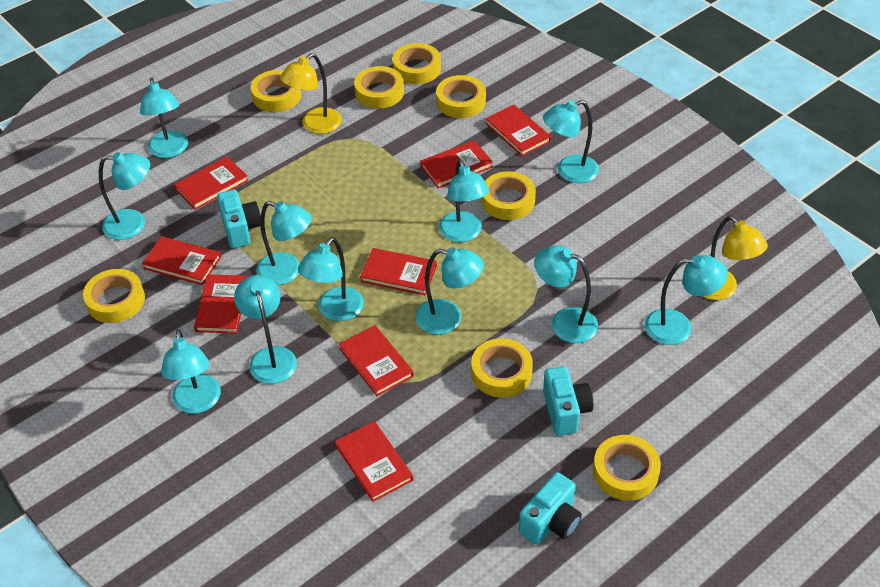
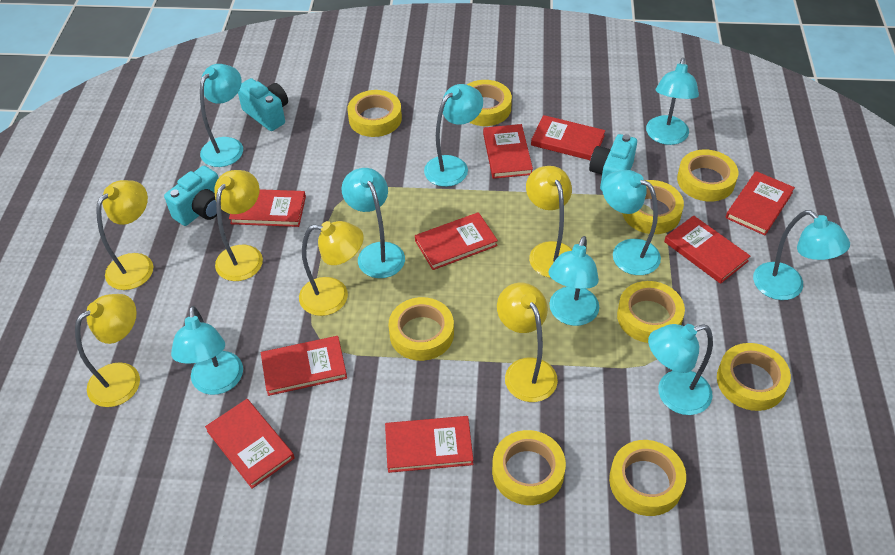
red book: 8 -> 9
turquoise lamp: 11 -> 9
yellow lamp: 2 -> 6
yellow tape: 8 -> 9

